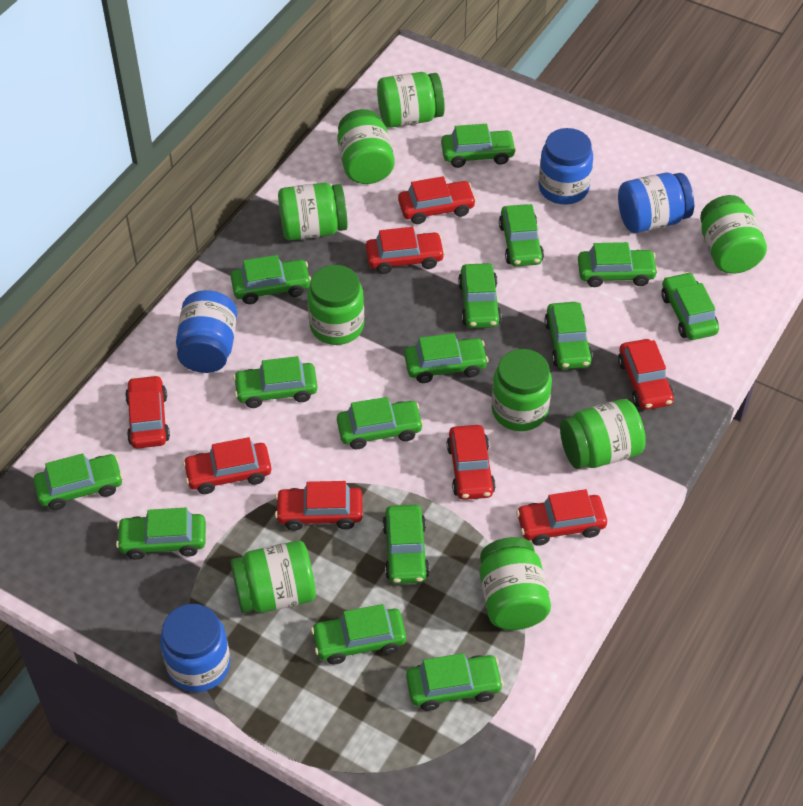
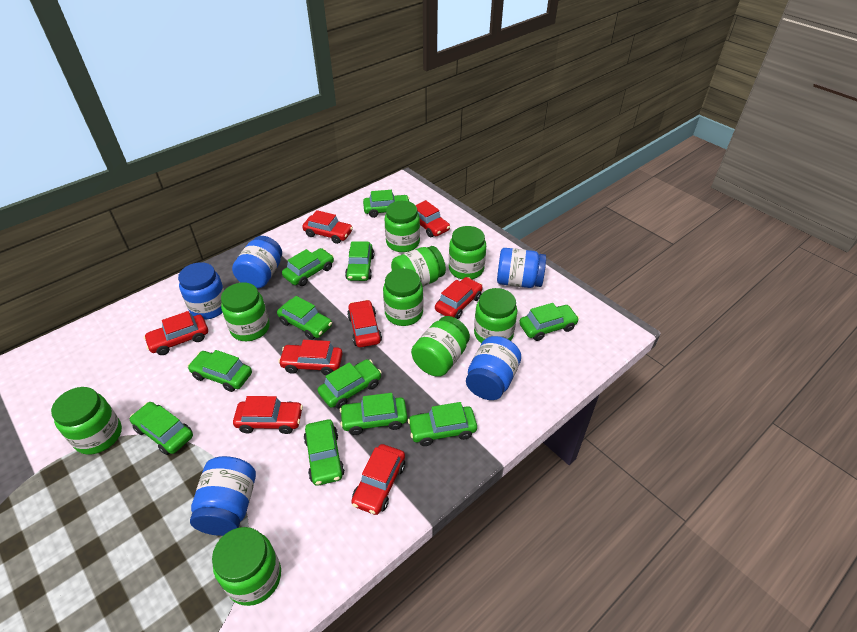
blue jar: 4 -> 5
green car: 15 -> 11

